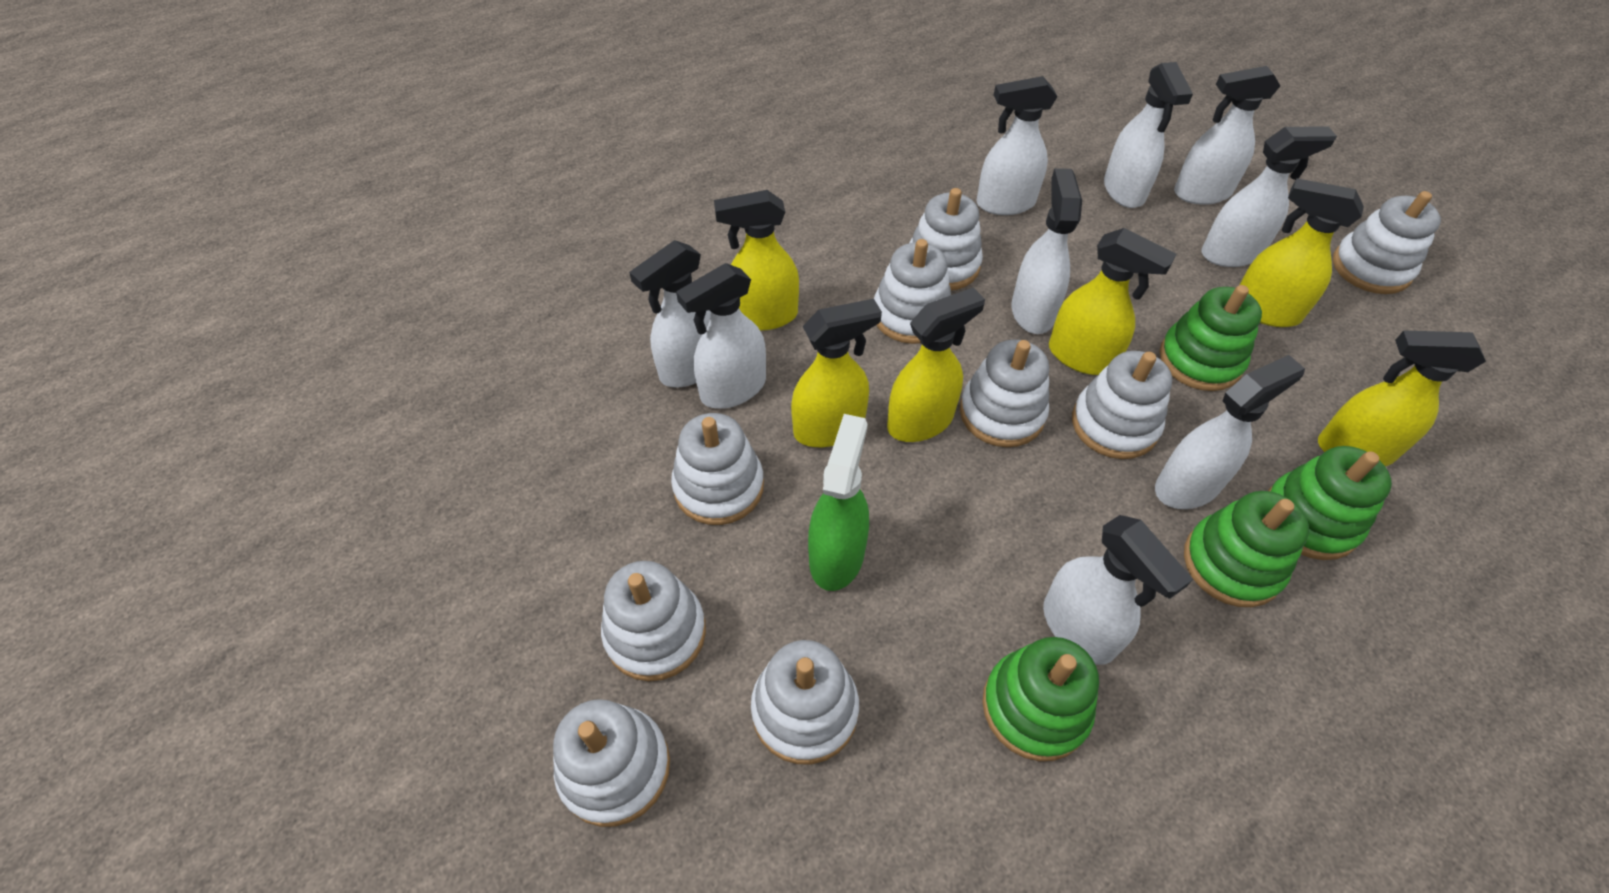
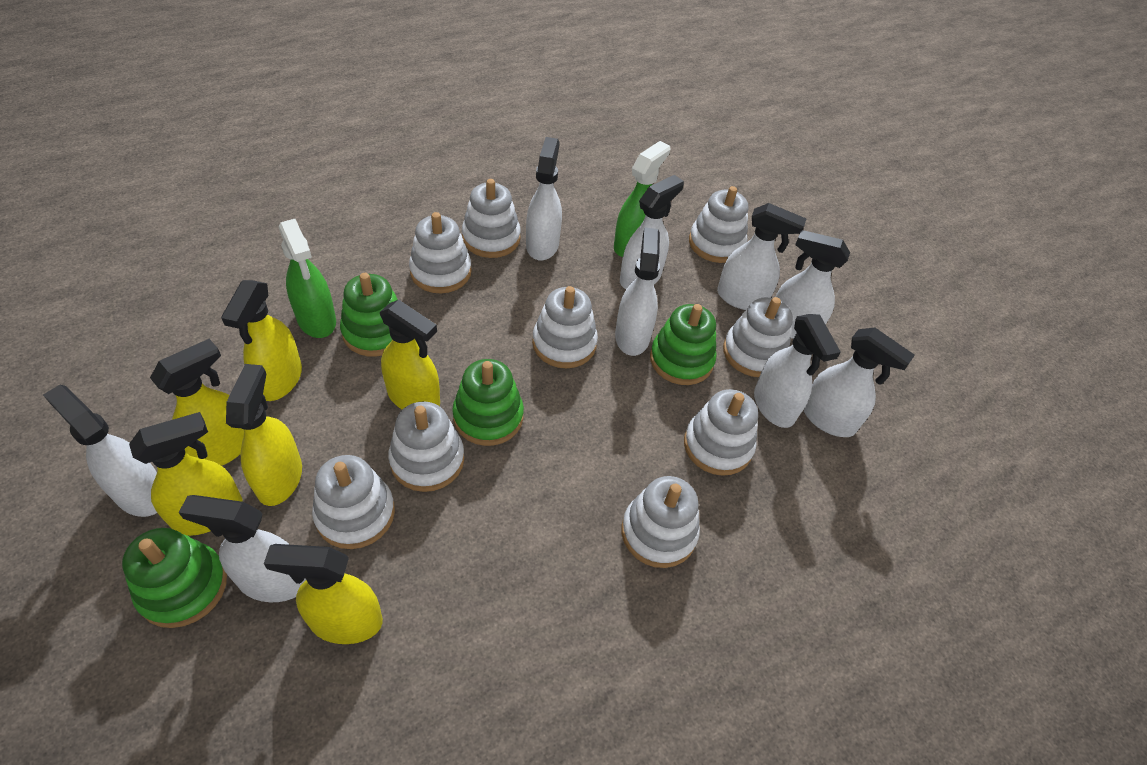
green spray bottle: 1 -> 2

